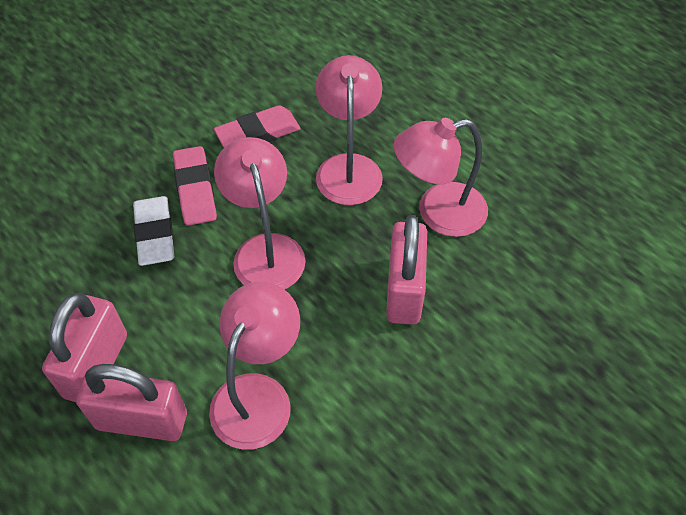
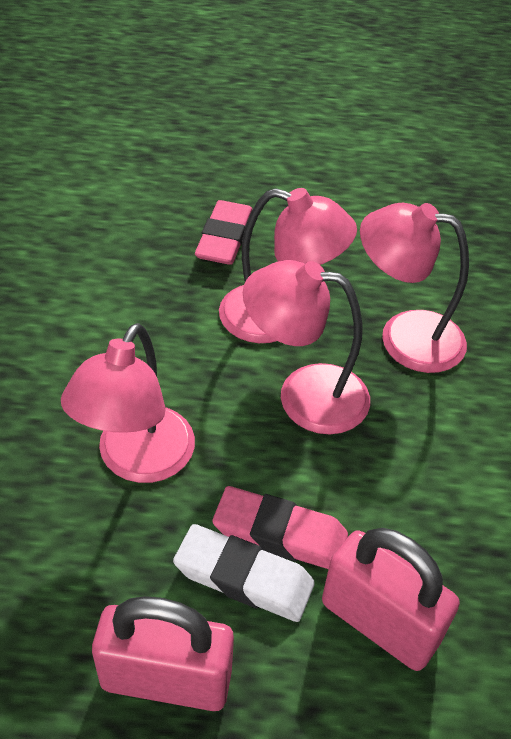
pink padlock: 3 -> 2

